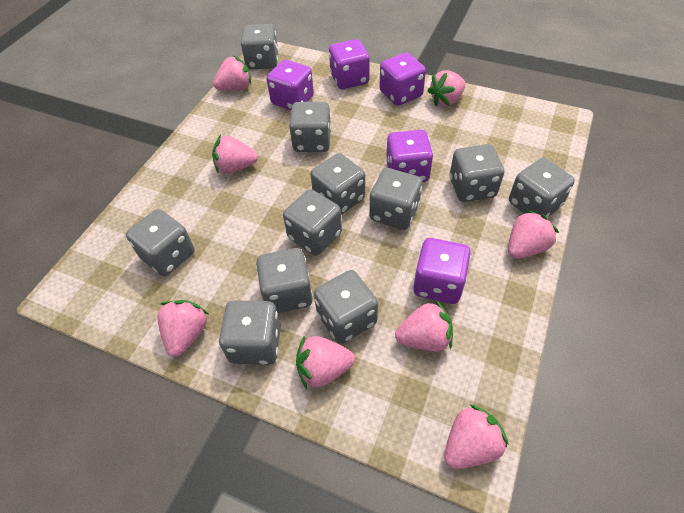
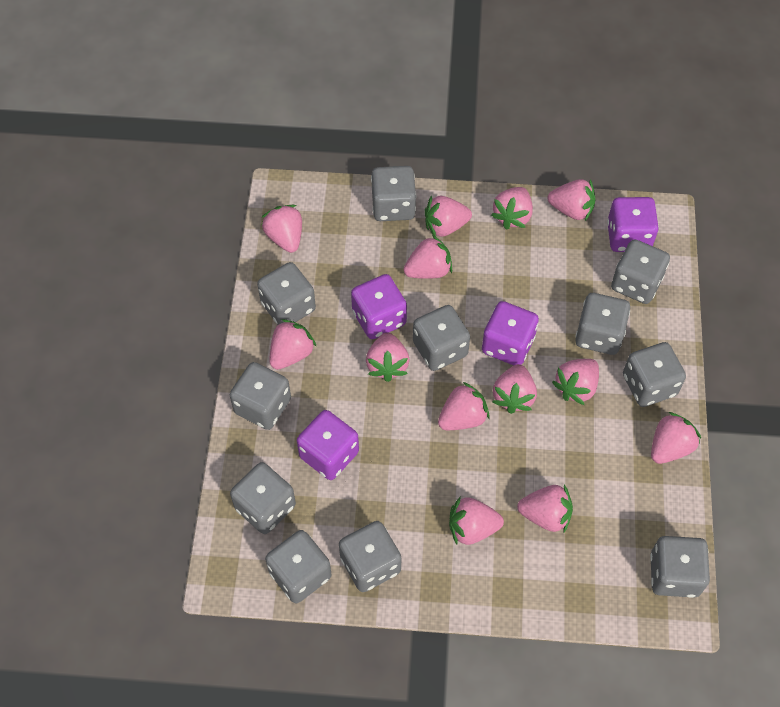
pink strawberry: 8 -> 13
purple dice: 5 -> 4

